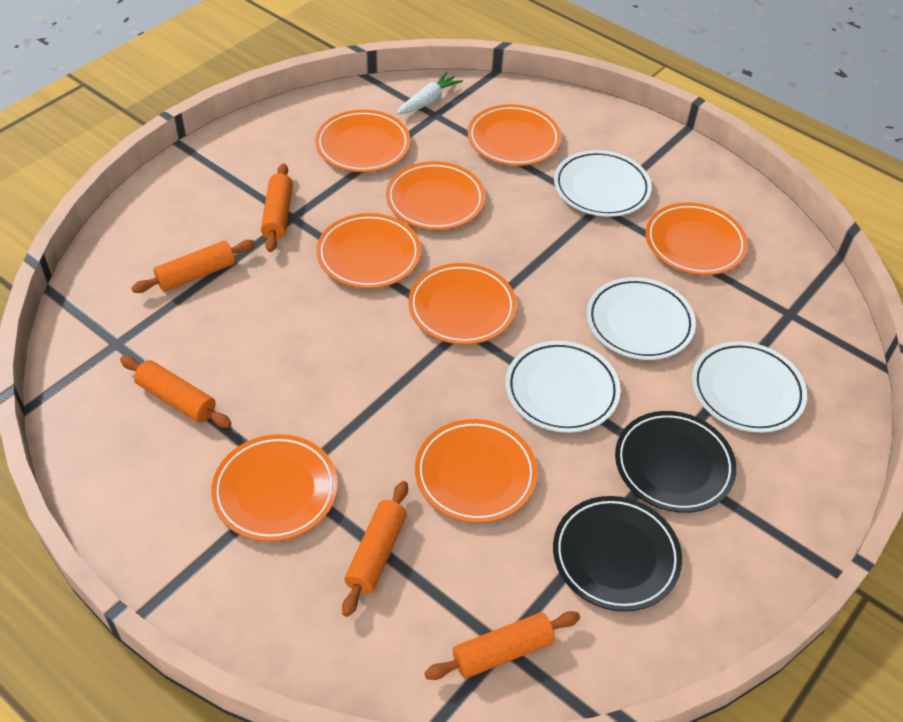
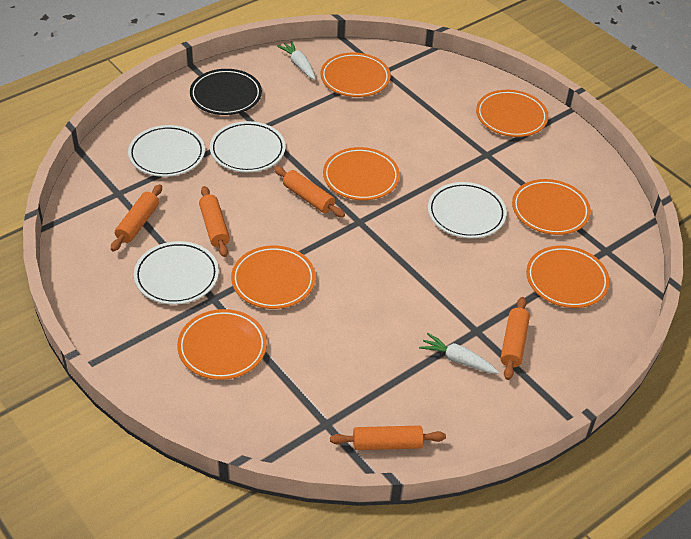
black plate: 2 -> 1
orange plate: 8 -> 7
white carrot: 1 -> 2

